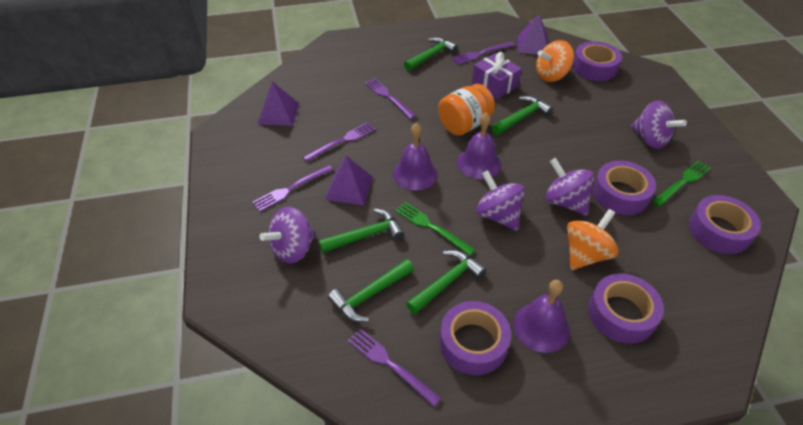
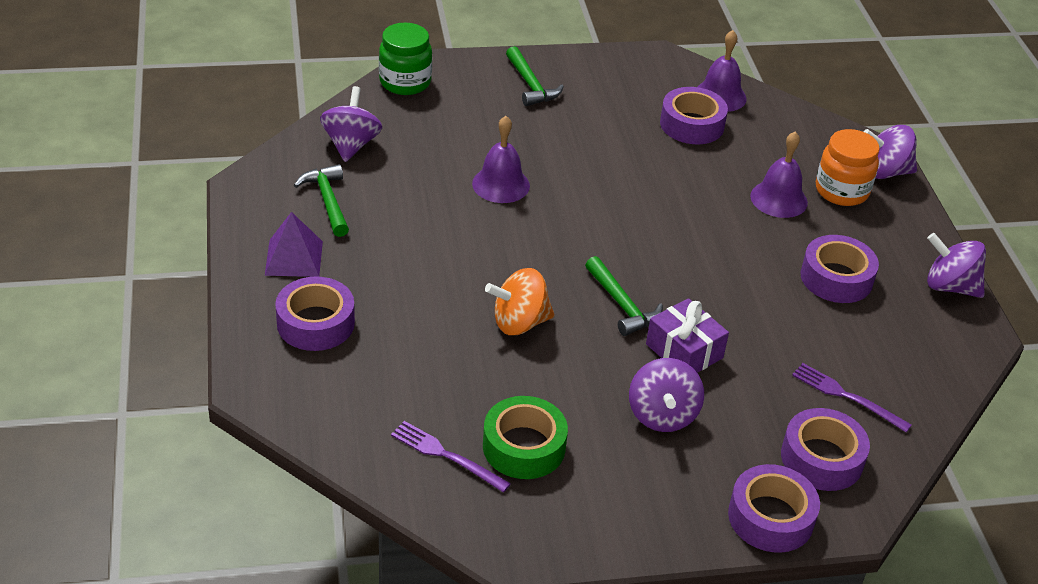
green fork: 2 -> 0
green hammer: 5 -> 3
green jar: 0 -> 1
green tape: 0 -> 1
orange spinning top: 2 -> 1
purple fork: 5 -> 2
purple pyramid: 3 -> 1

